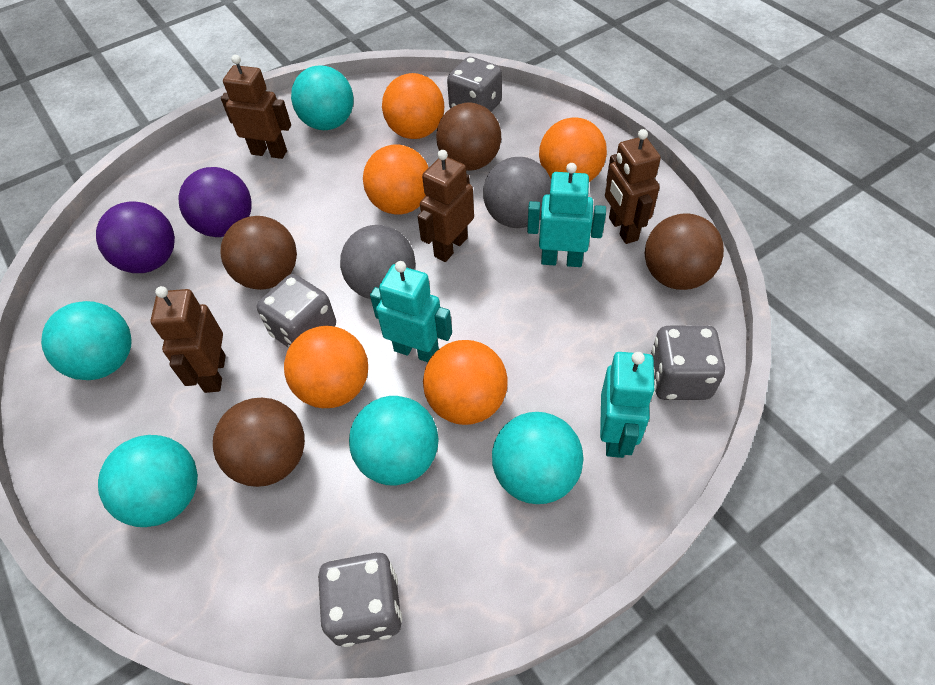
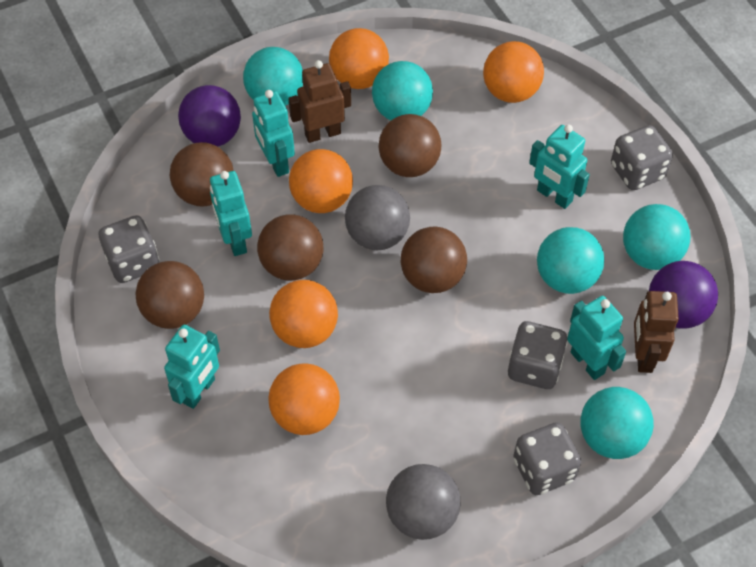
brown ball: 4 -> 5
brown robot: 4 -> 2
turquoise robot: 3 -> 5

